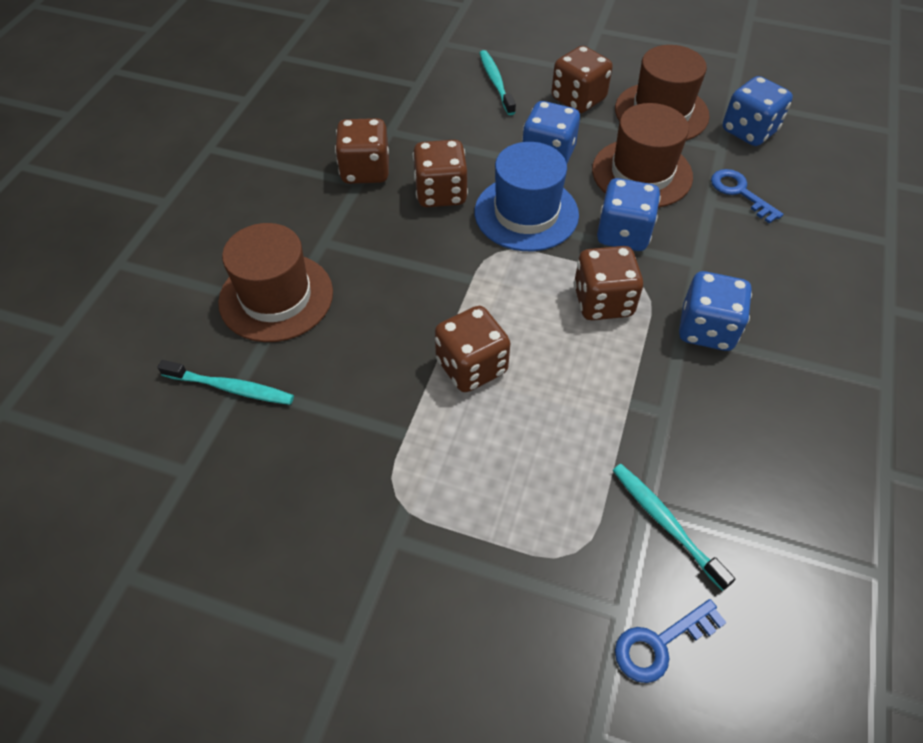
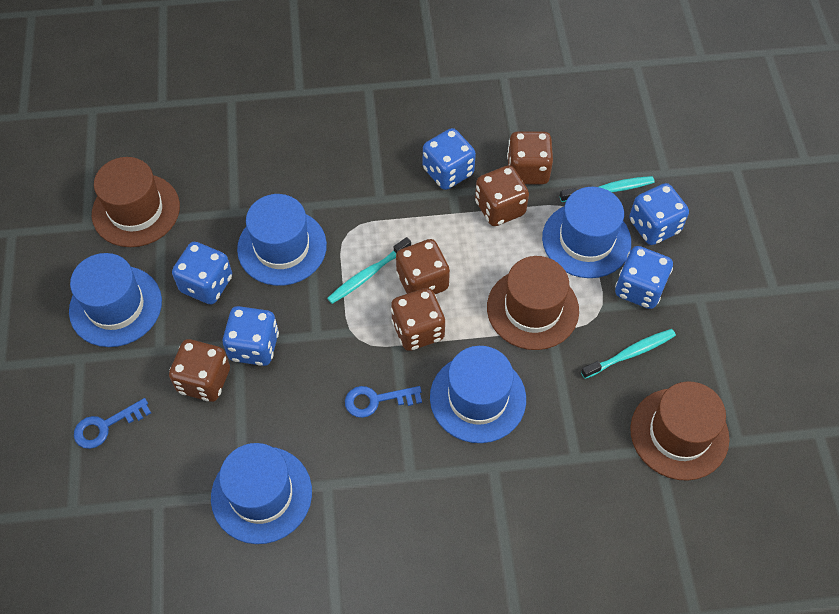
blue dice: 4 -> 5
blue hat: 1 -> 5

